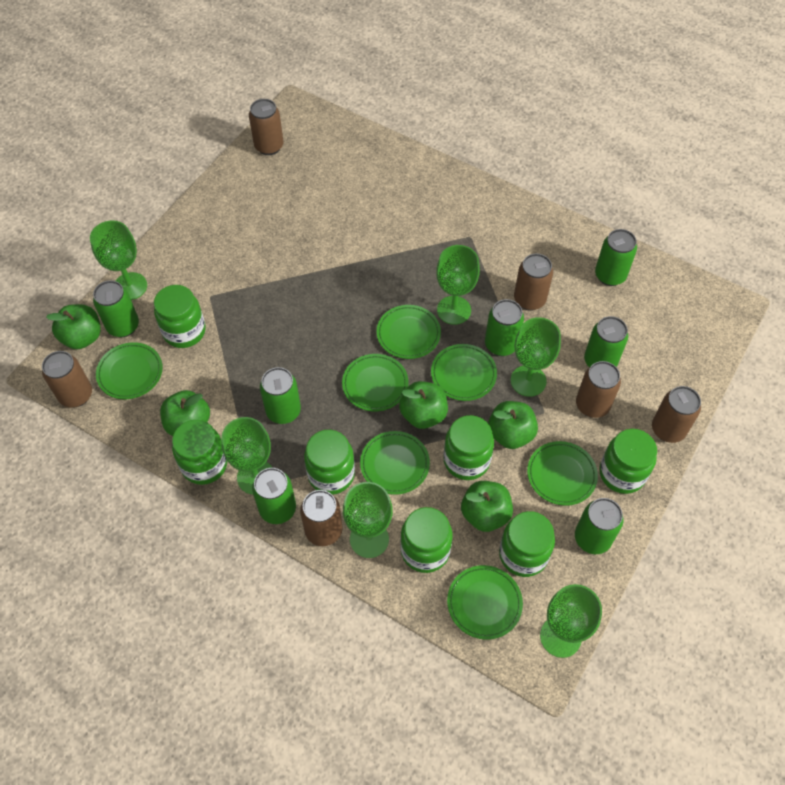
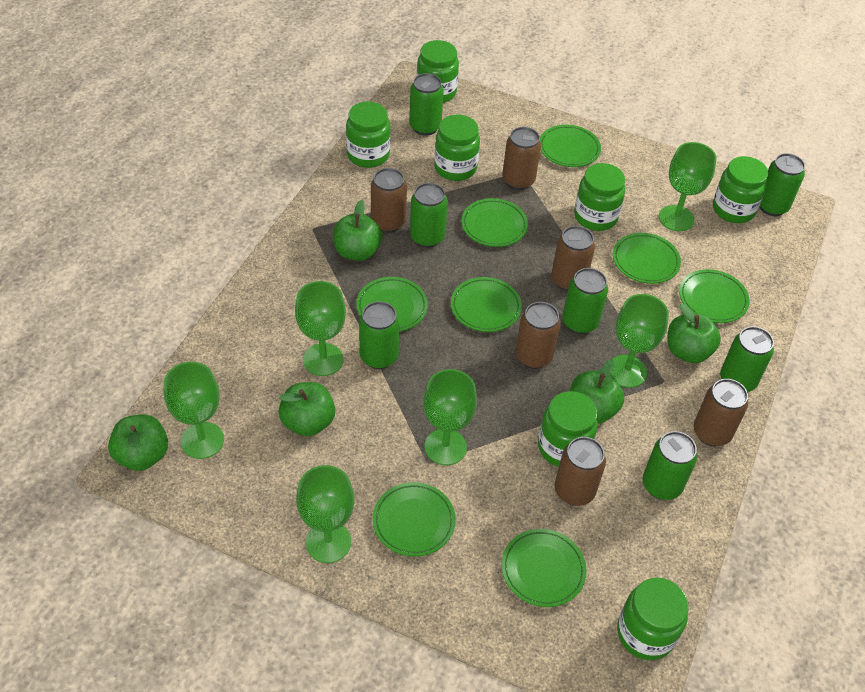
green plate: 7 -> 8

